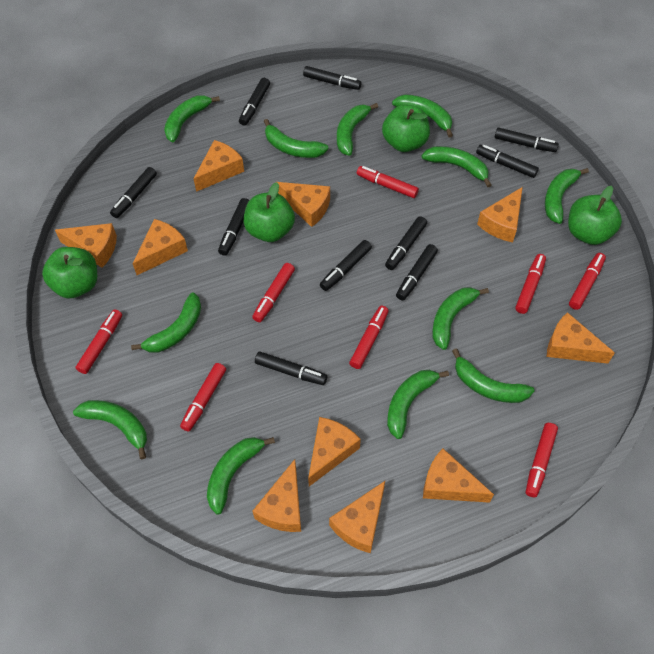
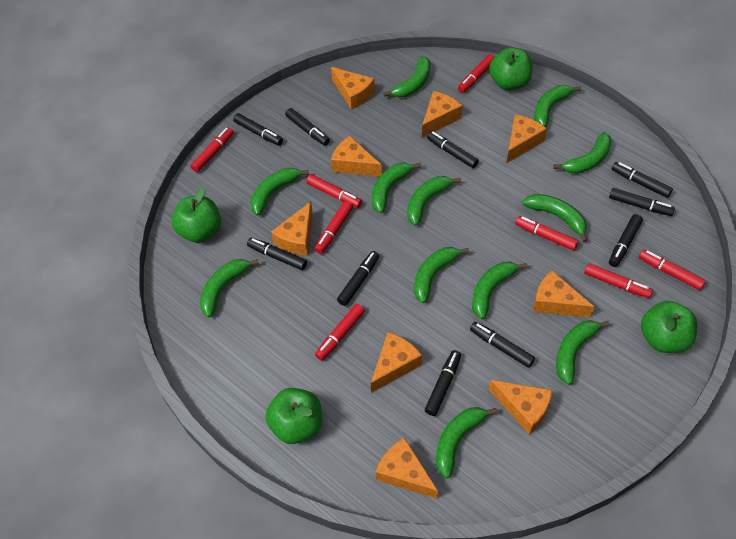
orange cheese: 10 -> 9

